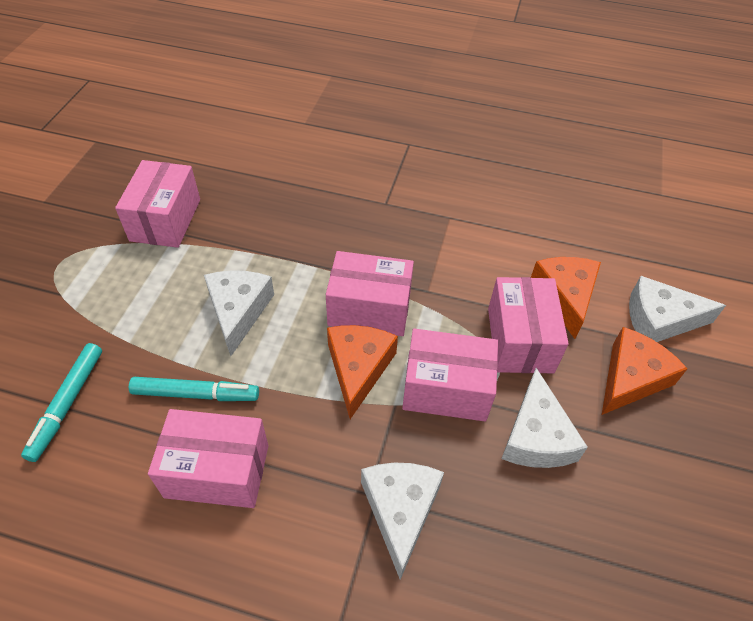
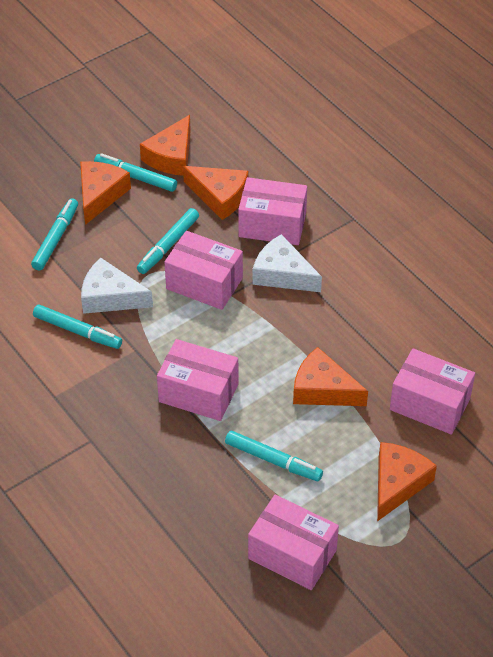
orange cheese: 3 -> 5
turquoise marker: 2 -> 5
white cheese: 4 -> 2

